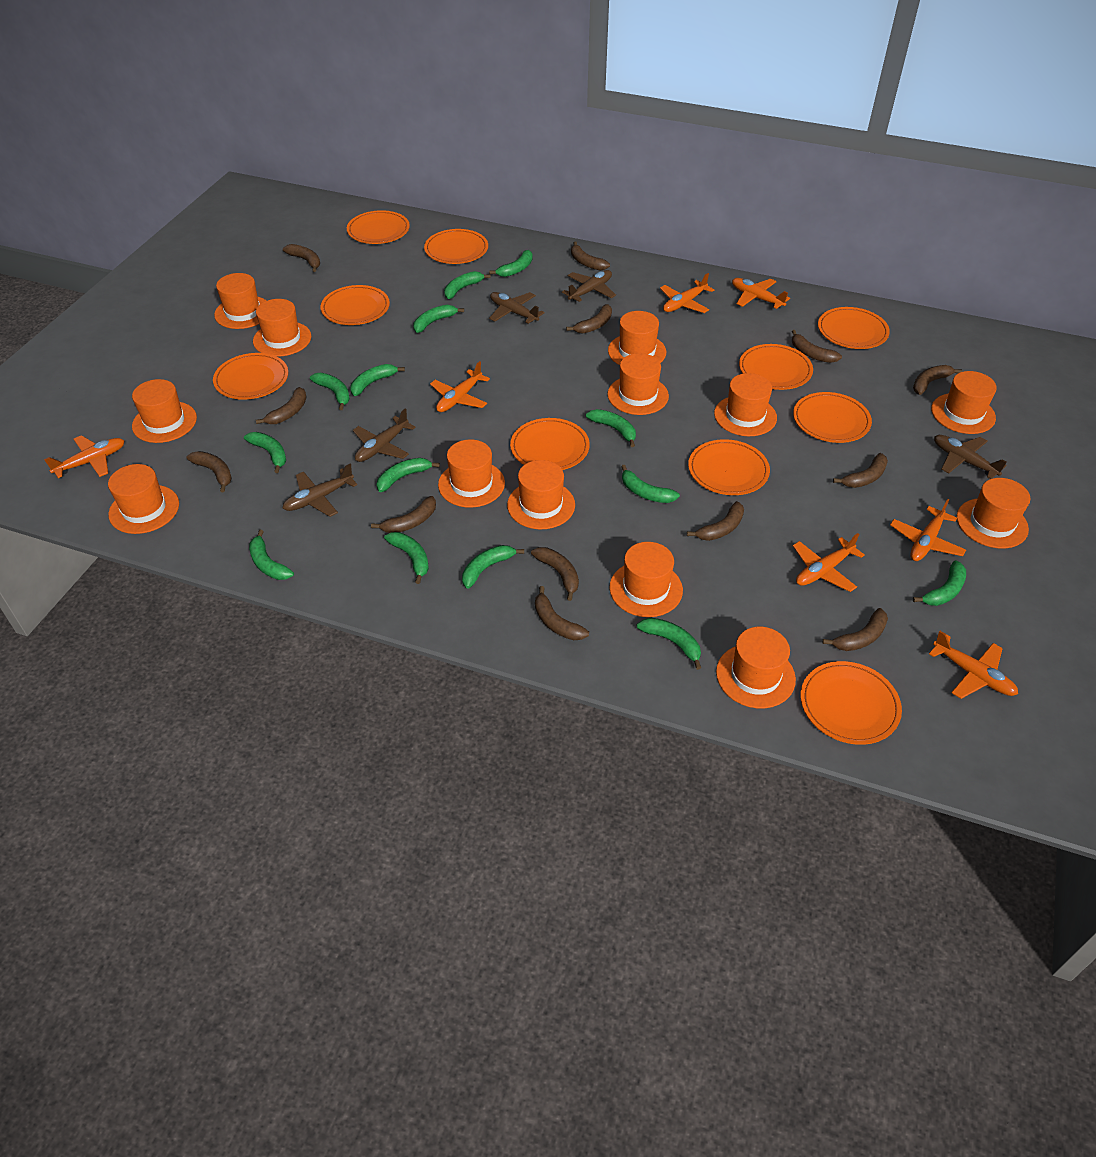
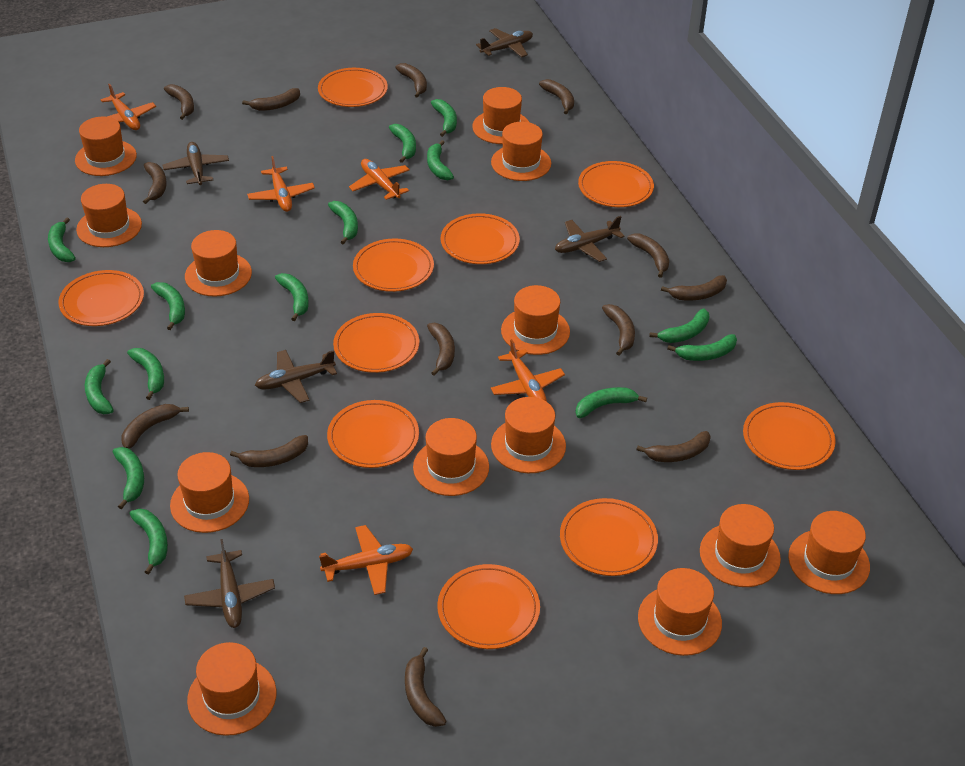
orange plane: 7 -> 5

